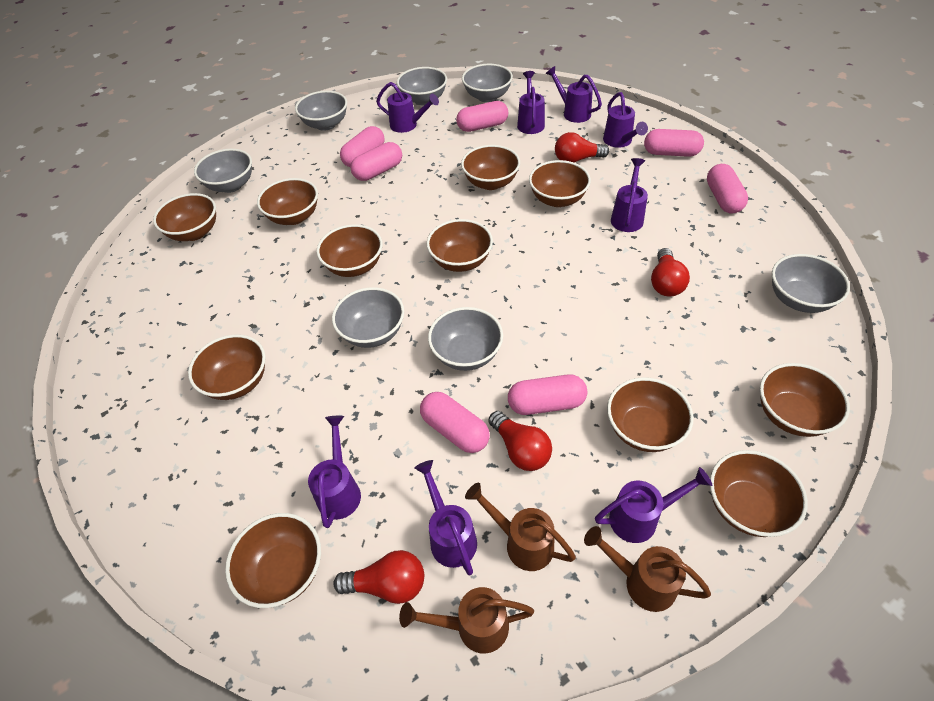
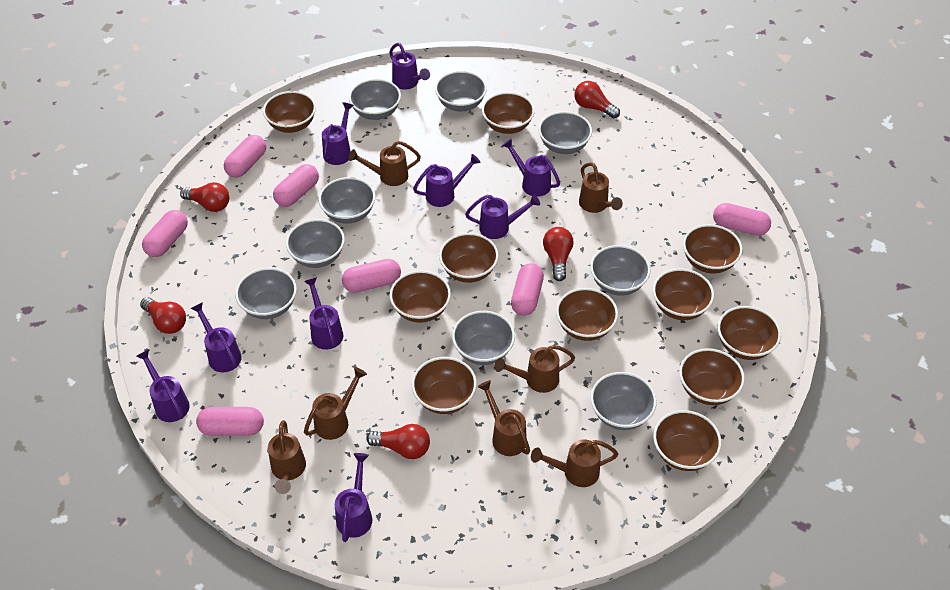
brown watering can: 3 -> 7
grey bowl: 7 -> 9
purple watering can: 8 -> 9
red light bulb: 4 -> 5

